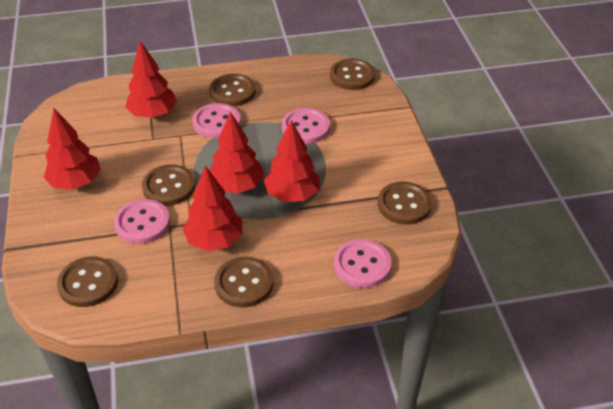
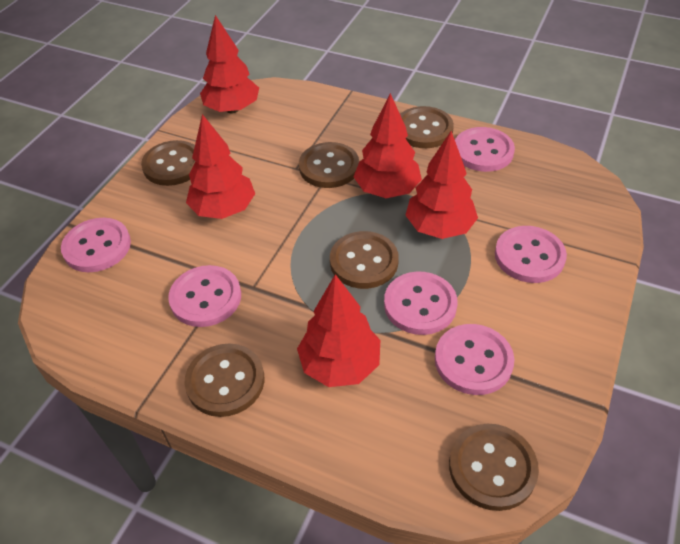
pink button: 4 -> 6

